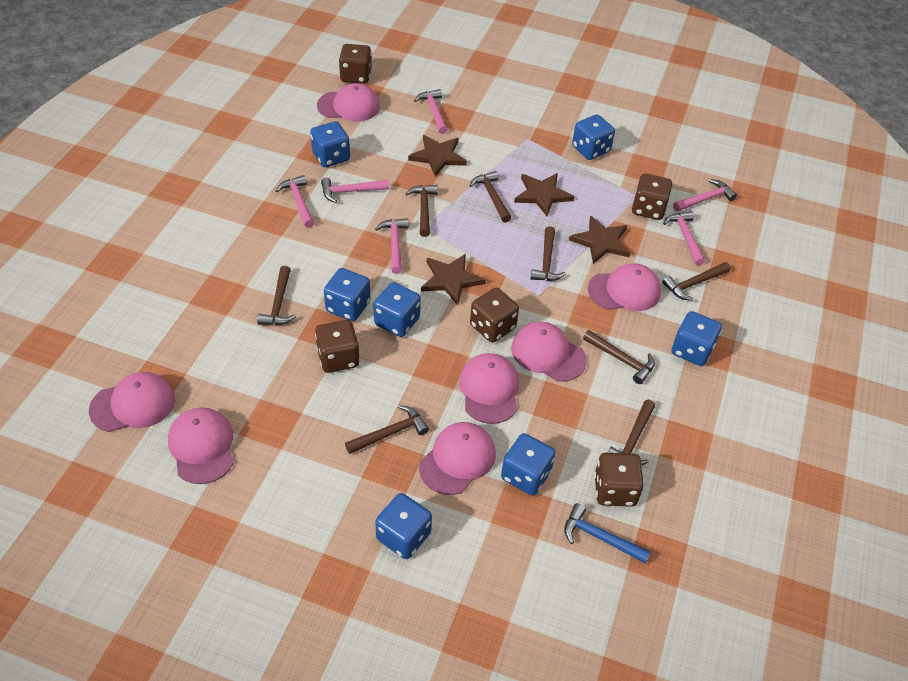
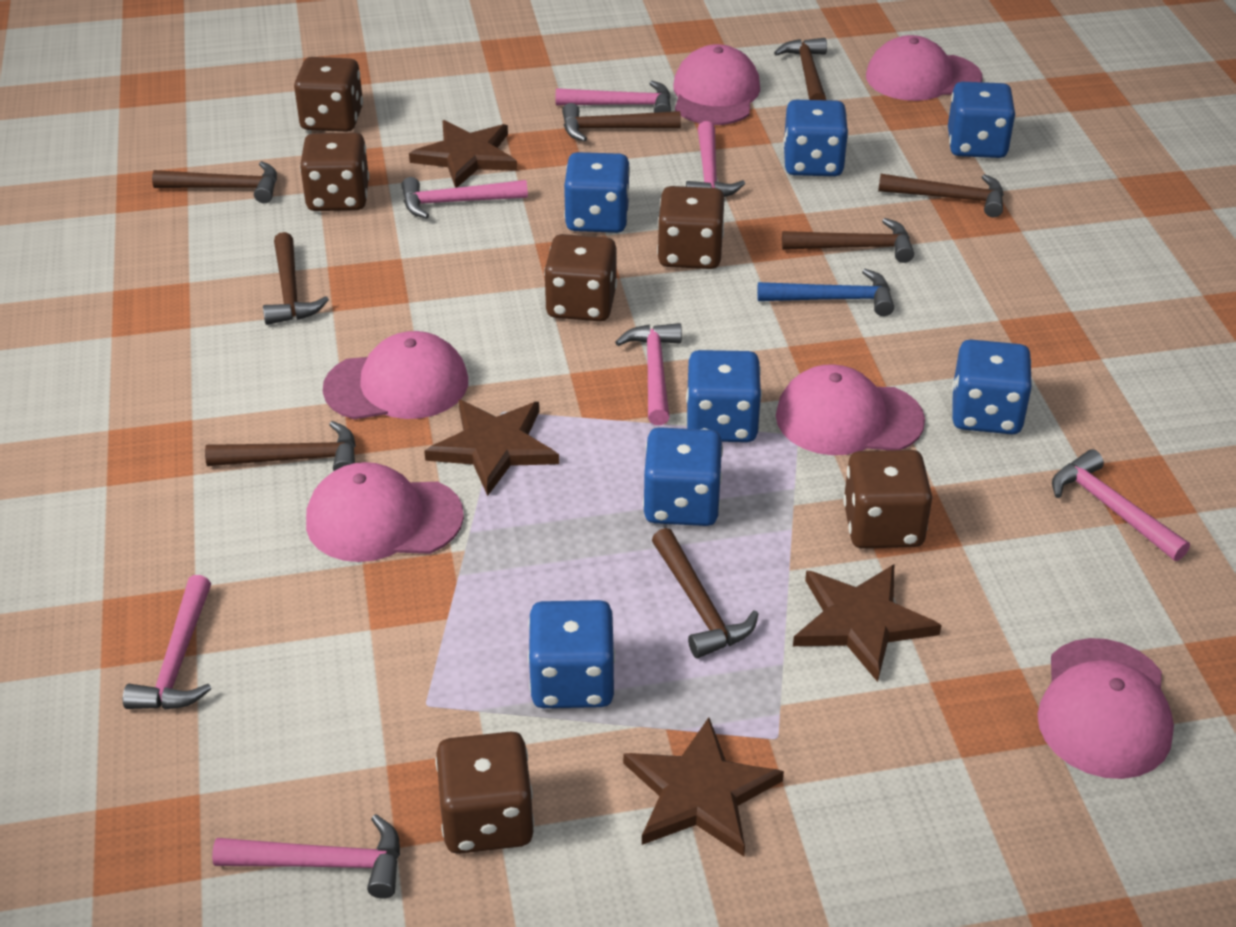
brown dice: 5 -> 6
pink cap: 7 -> 6
pink hammer: 6 -> 7

